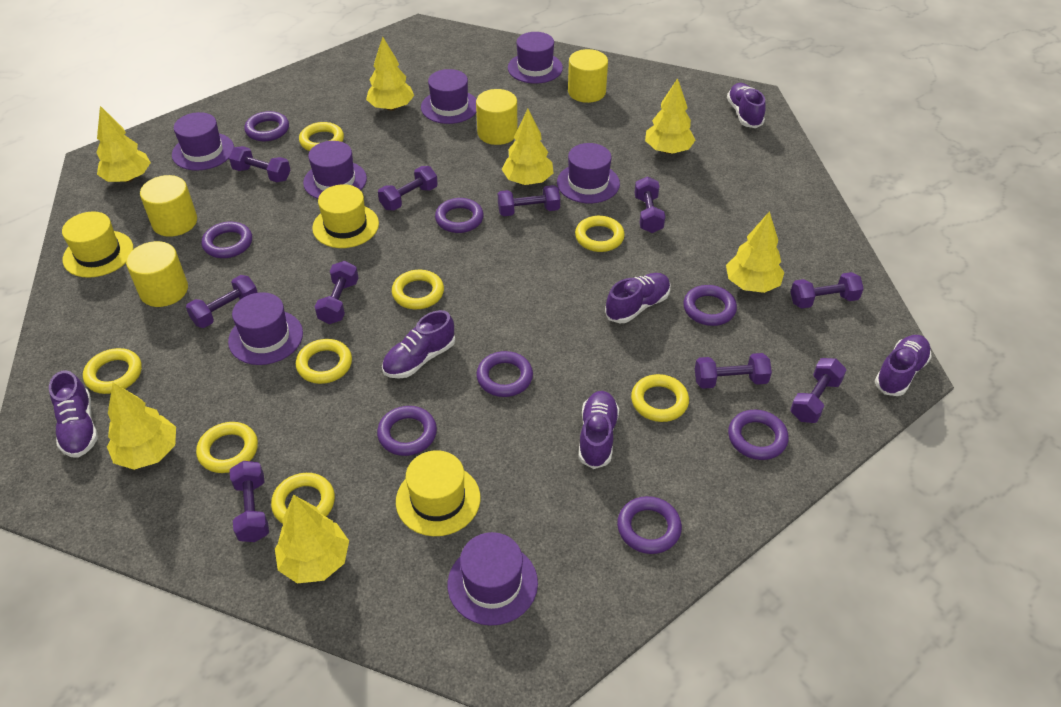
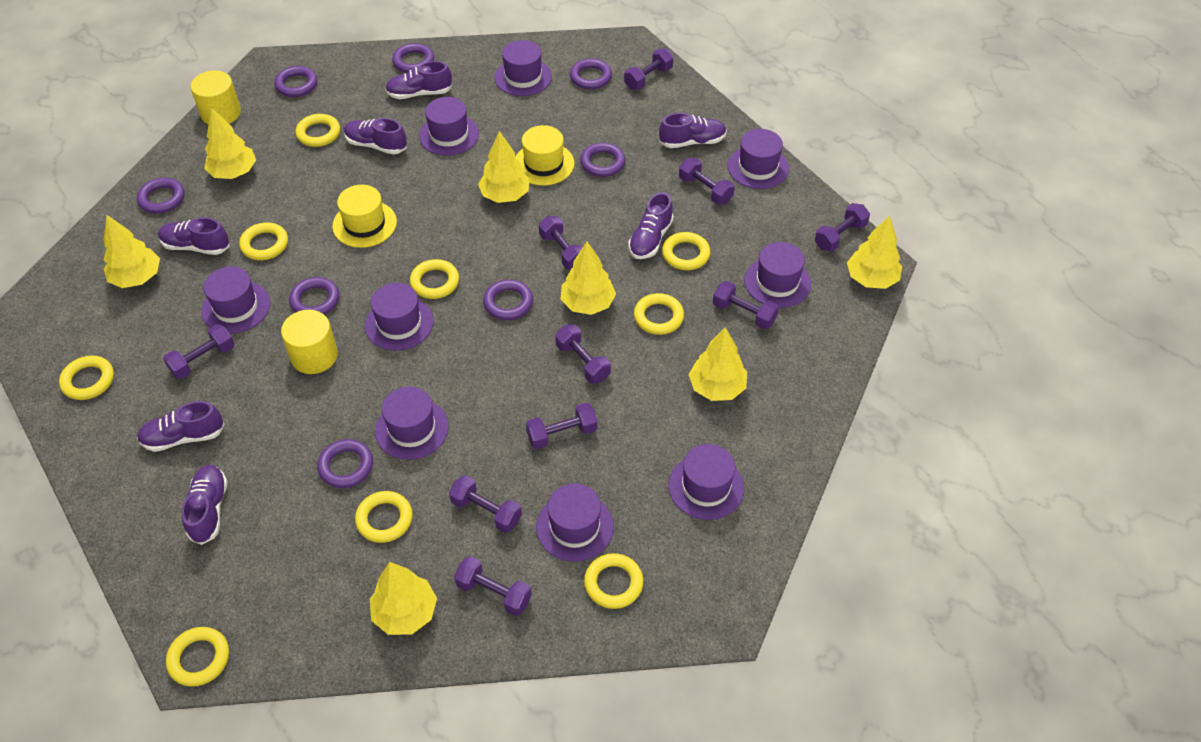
purple hat: 7 -> 9
purple shoe: 6 -> 7
yellow cylinder: 4 -> 2
yellow hat: 3 -> 2
yellow ring: 8 -> 9

